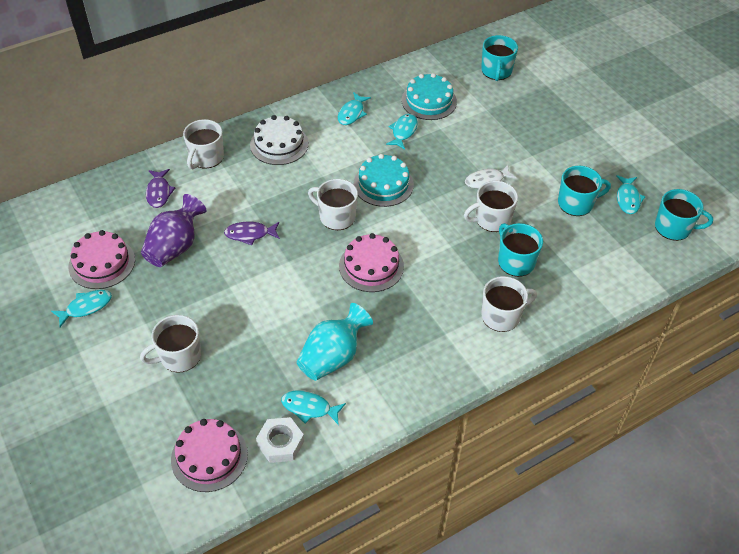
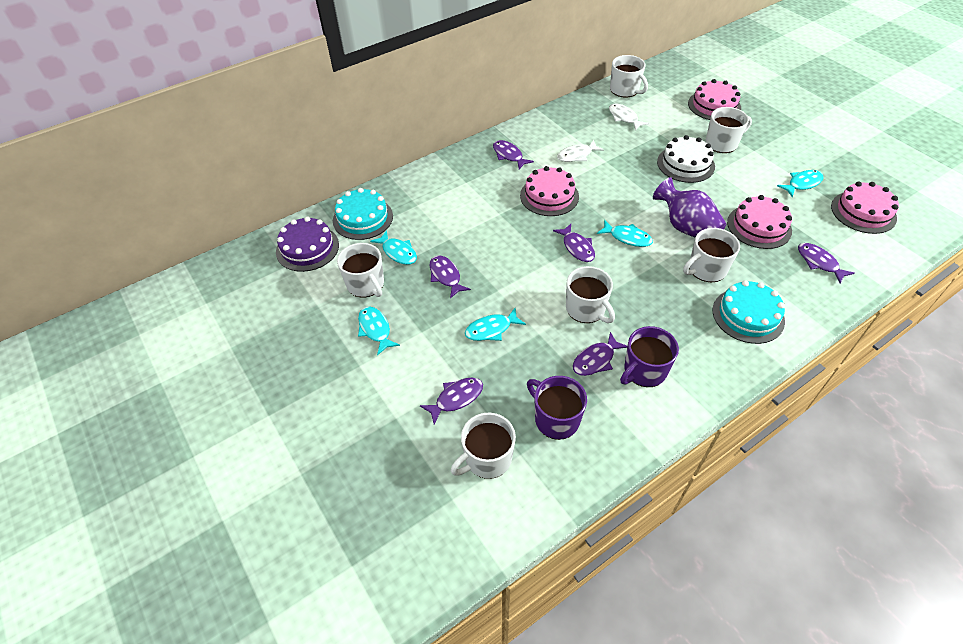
pink cake: 3 -> 4
purple cake: 0 -> 1
purple fish: 2 -> 6
purple mug: 0 -> 2
turquoise mug: 4 -> 0
turquoise vase: 1 -> 0
white fish: 1 -> 2
white mug: 5 -> 6
white nut: 1 -> 0

